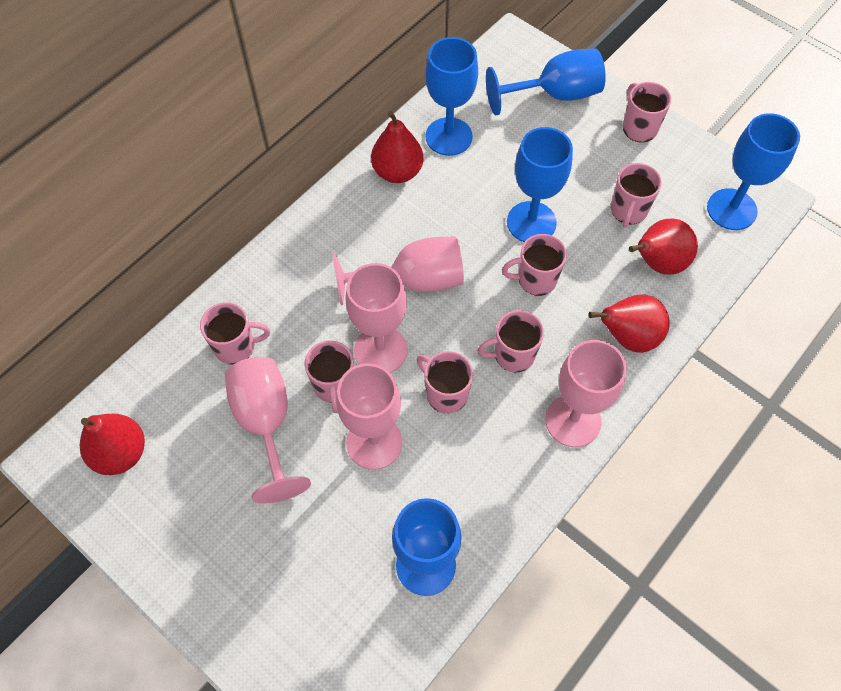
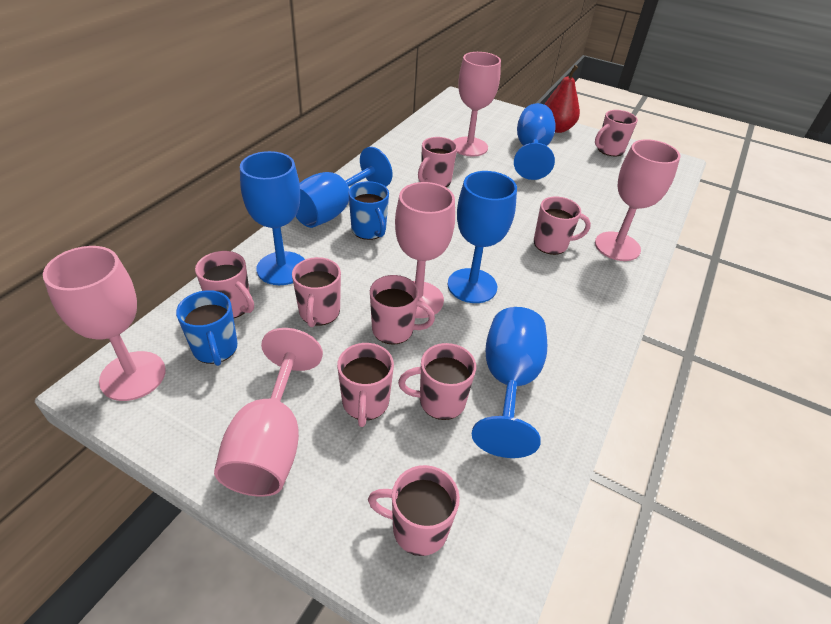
blue mug: 0 -> 2
pink mug: 7 -> 9
red pear: 4 -> 1

